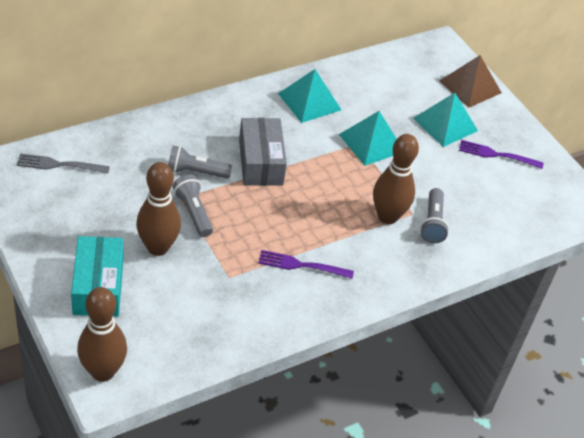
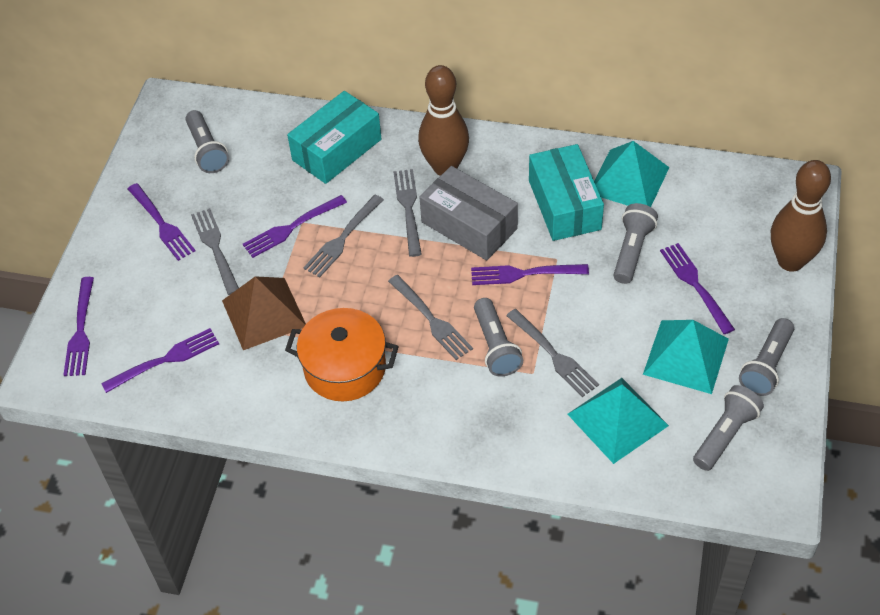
brown bowling pin: 3 -> 2
grey flashlight: 3 -> 5
grey fork: 1 -> 5
orange pot: 0 -> 1
purple fork: 2 -> 6
turquoise box: 1 -> 2

